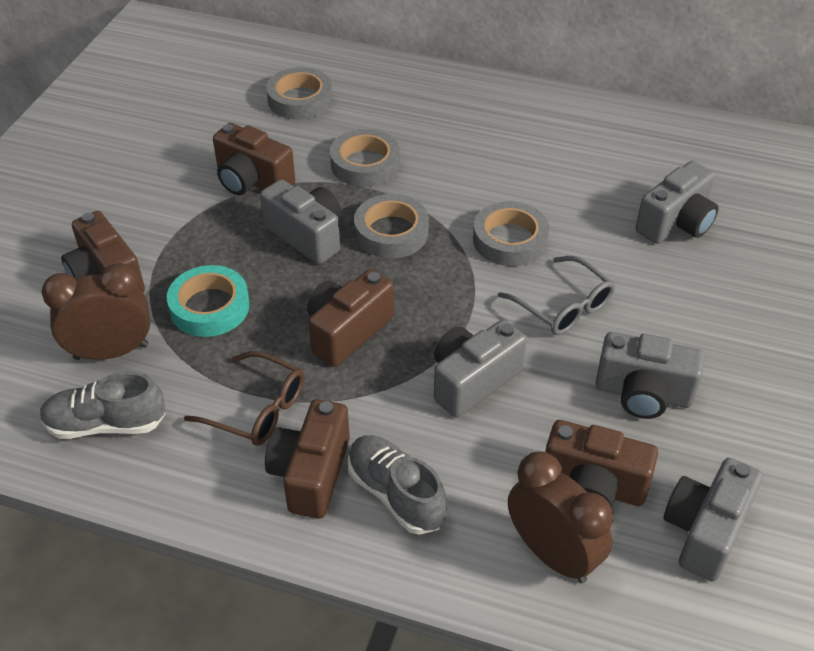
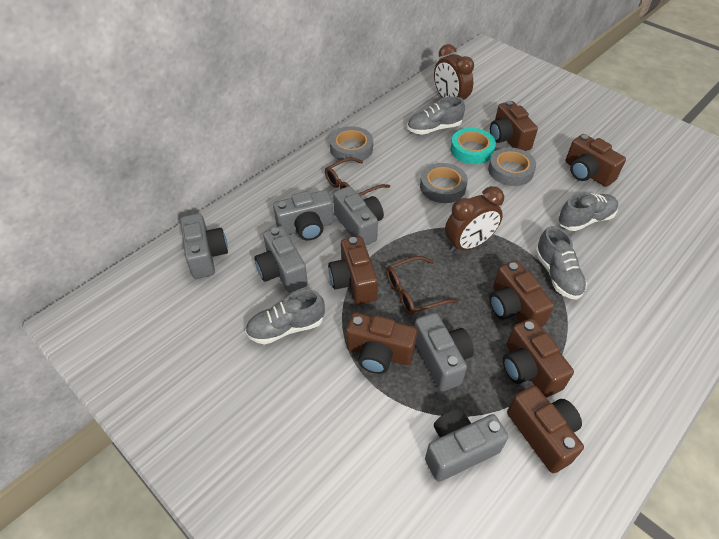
brown camera: 5 -> 7
brown glasses: 1 -> 2
grey camera: 5 -> 6
grey glasses: 1 -> 0
grey shoe: 2 -> 4
grey tape: 4 -> 3

